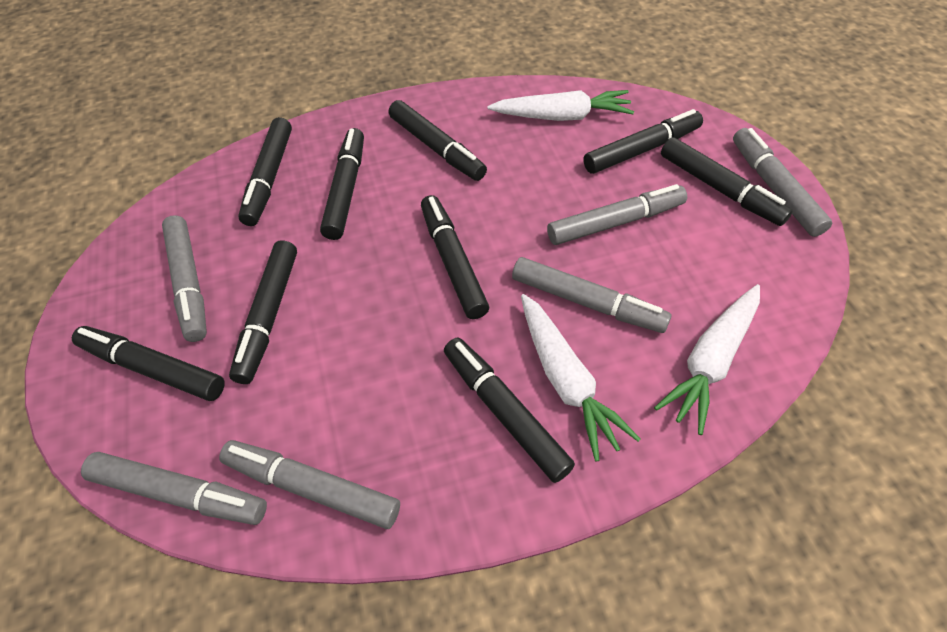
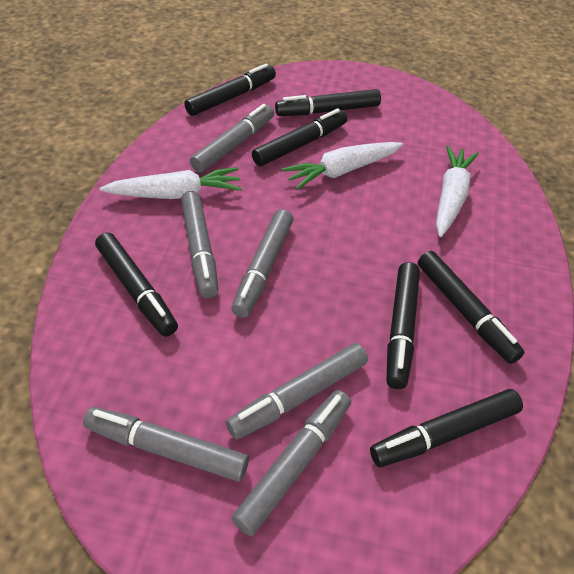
black marker: 9 -> 7

